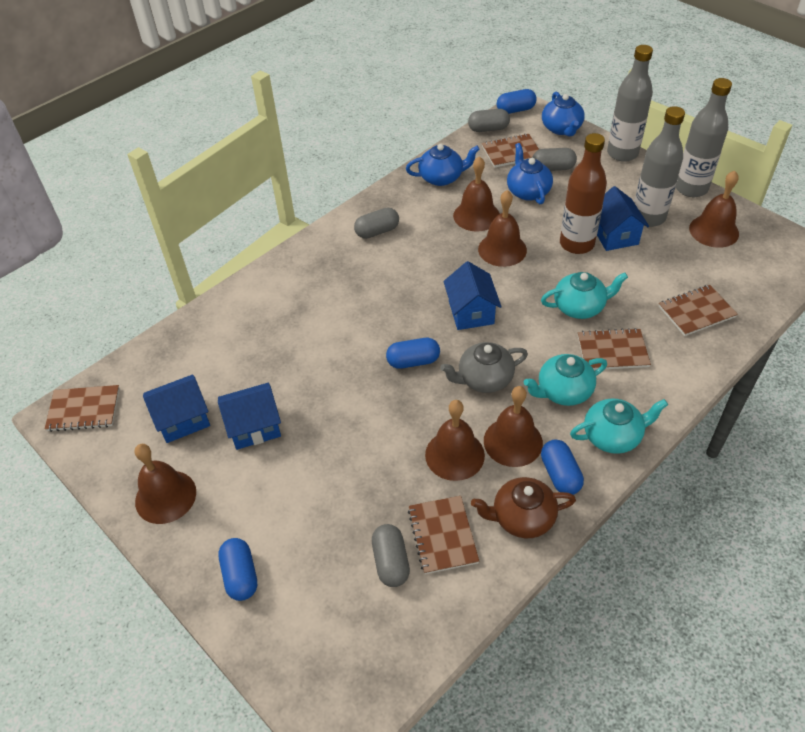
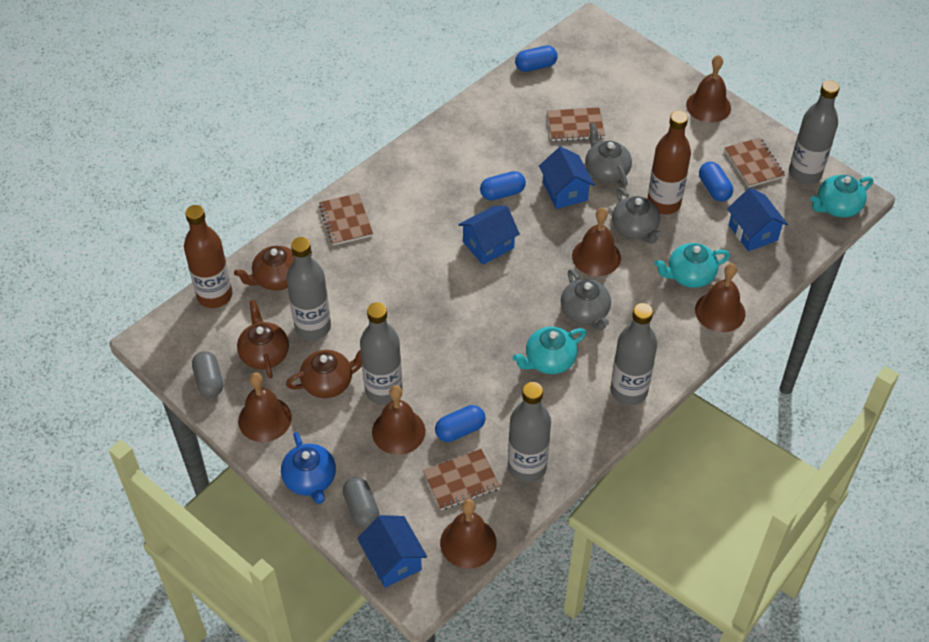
blue teapot: 3 -> 1
brown bottle: 1 -> 2
brown notebook: 5 -> 4
brown teapot: 1 -> 3
grey bottle: 3 -> 5
grey capsule: 4 -> 2
grey teapot: 1 -> 3

